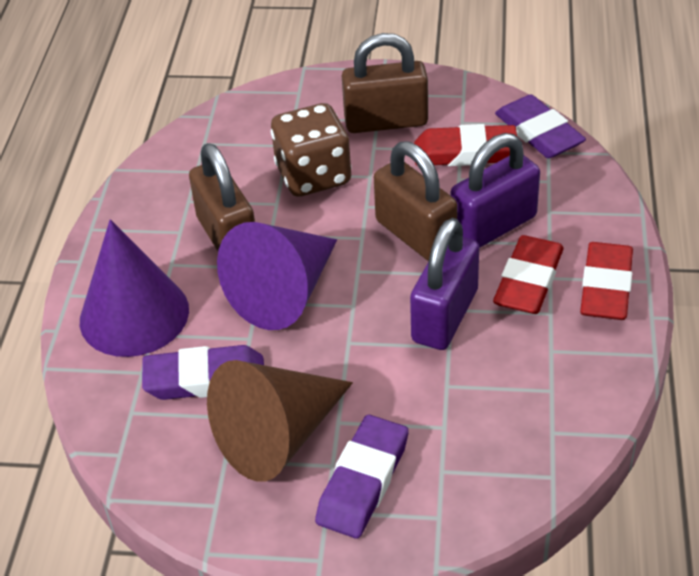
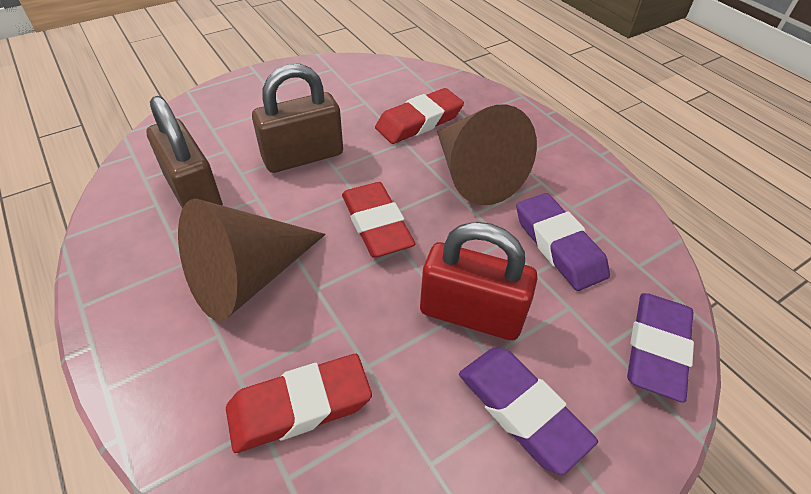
brown cone: 1 -> 2
brown dice: 1 -> 0
brown padlock: 3 -> 2
purple cone: 2 -> 0
purple padlock: 2 -> 0
red padlock: 0 -> 1

